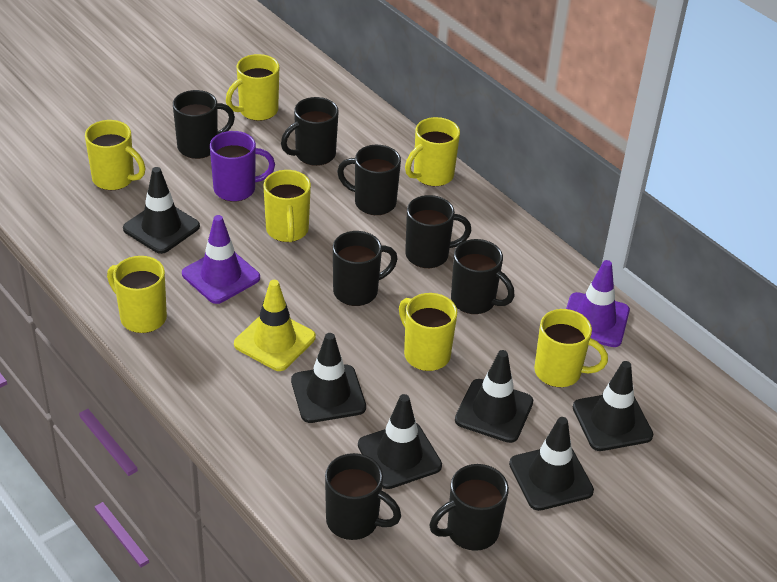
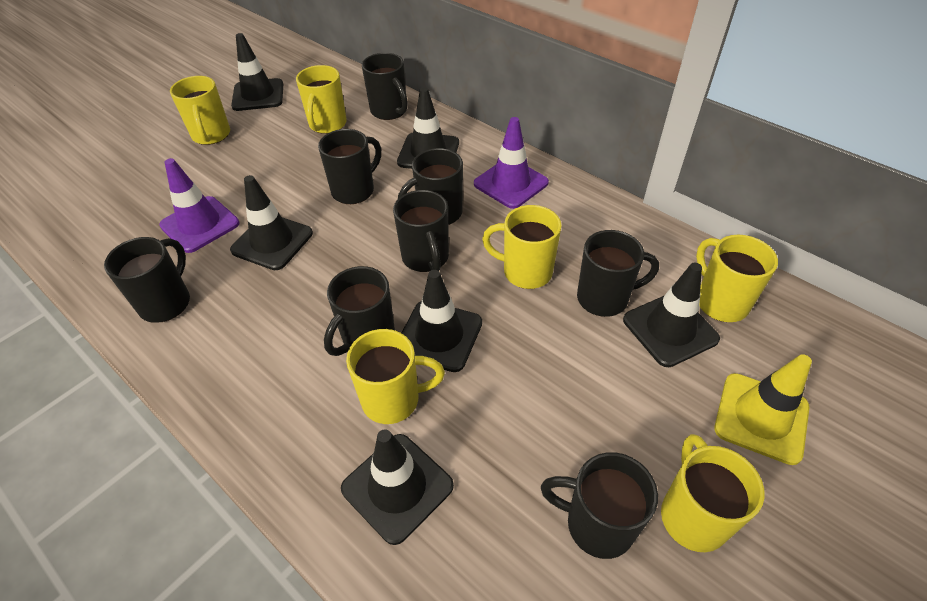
purple mug: 1 -> 0
yellow mug: 7 -> 6

